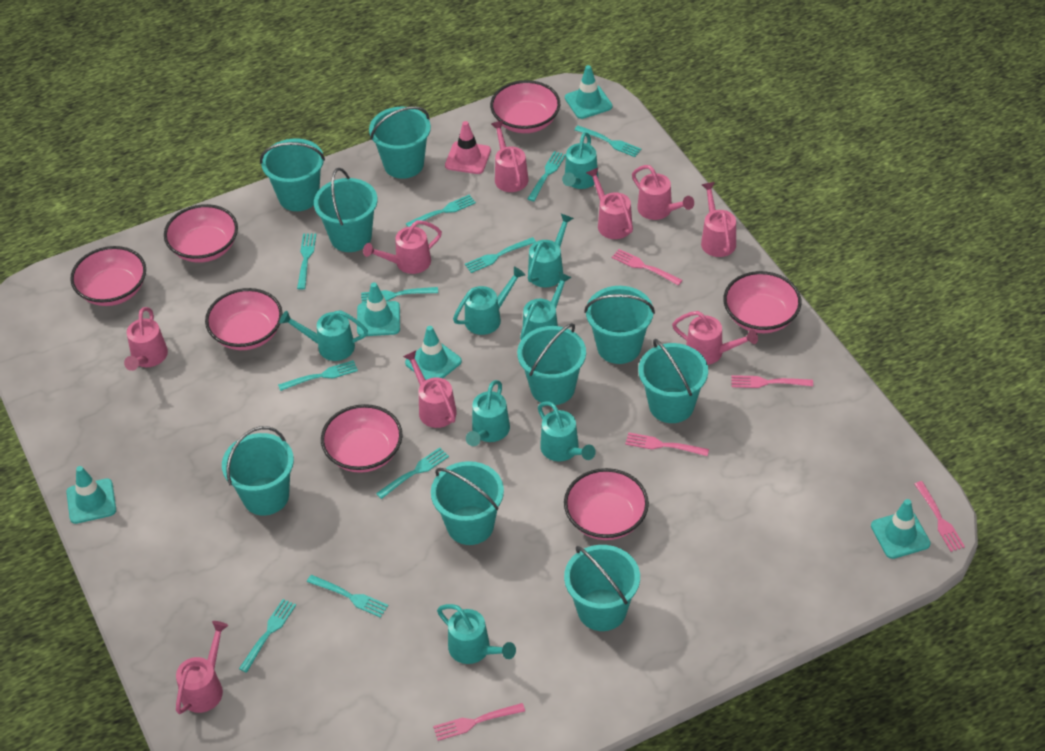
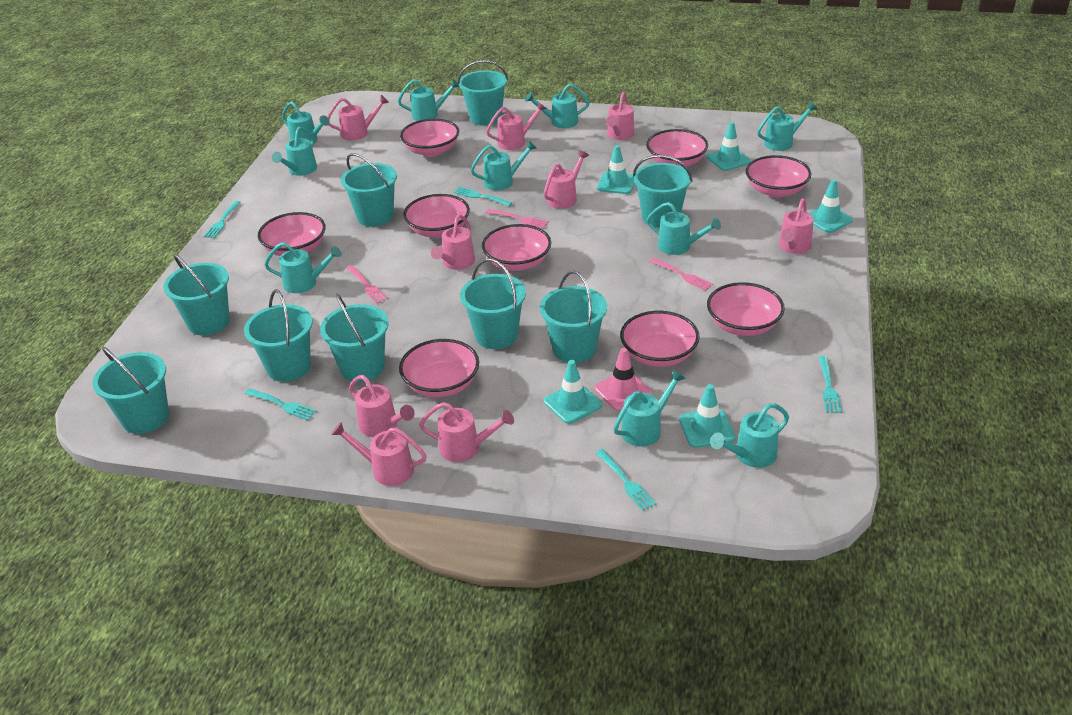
pink bowl: 7 -> 9
pink fork: 5 -> 3
turquoise fork: 10 -> 5
turquoise watering can: 8 -> 10

